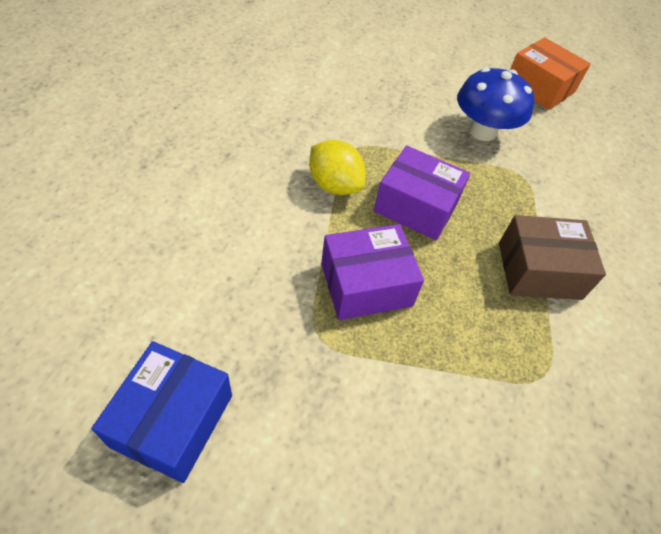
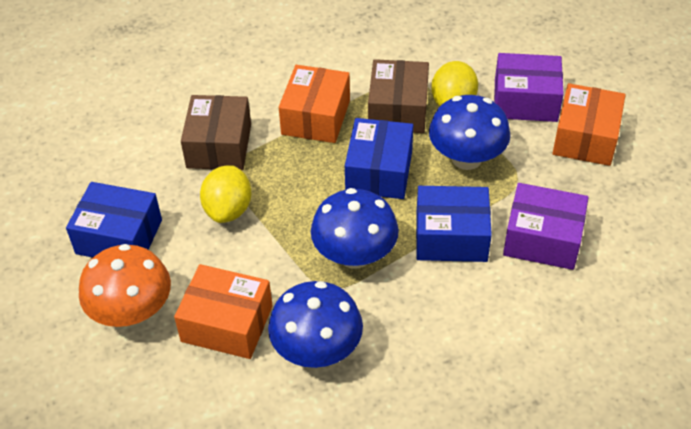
blue box: 1 -> 3
blue mushroom: 1 -> 3
brown box: 1 -> 2
orange box: 1 -> 3
orange mushroom: 0 -> 1
yellow lemon: 1 -> 2

